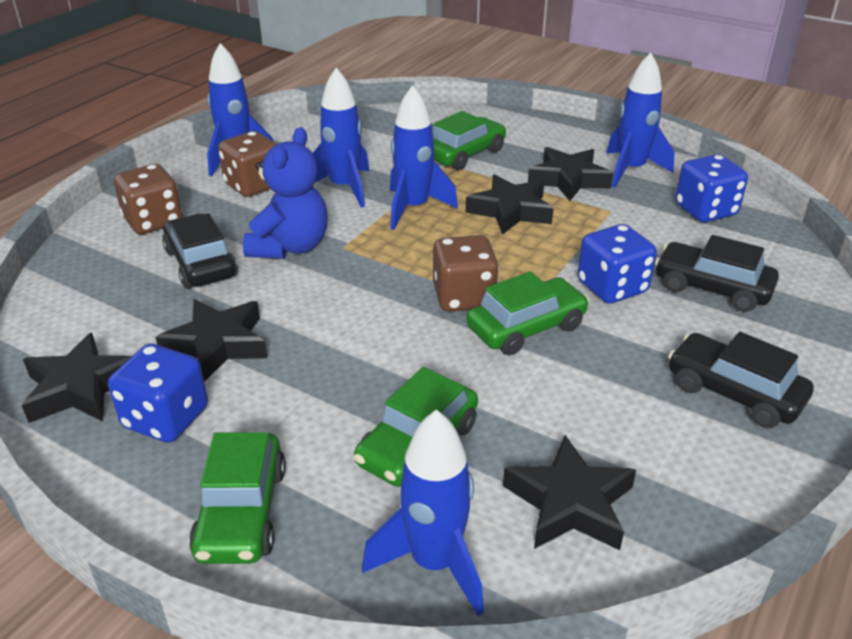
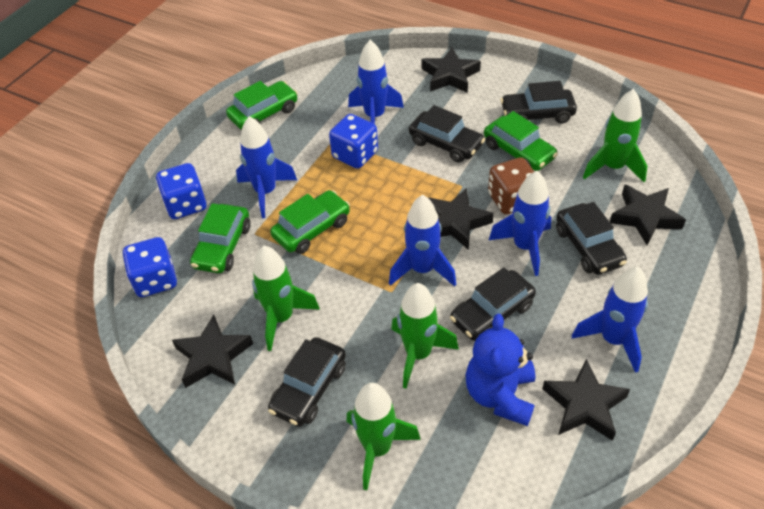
black car: 3 -> 5
brown dice: 3 -> 1
green rocket: 0 -> 4

